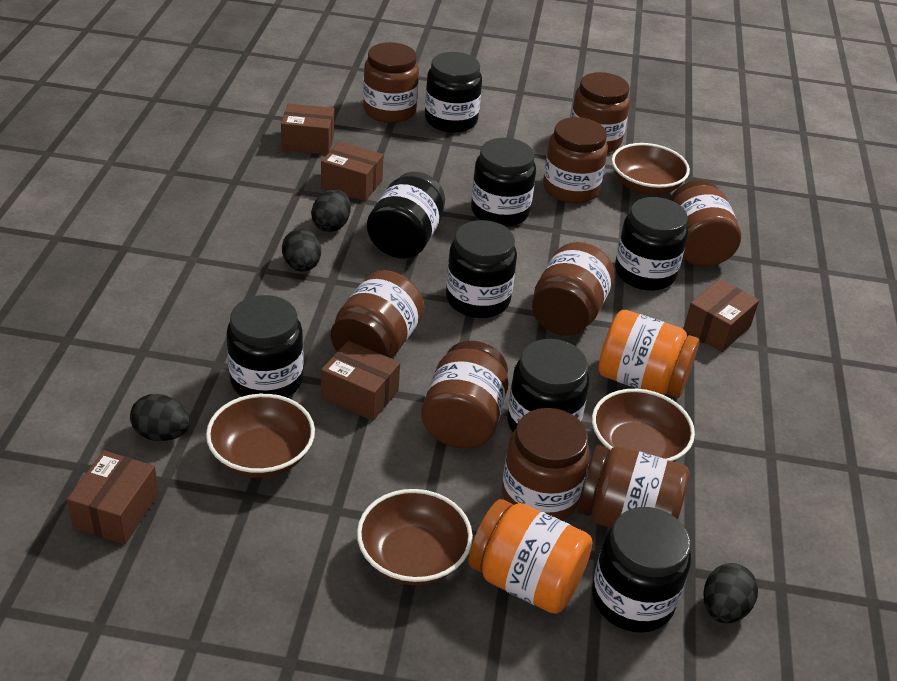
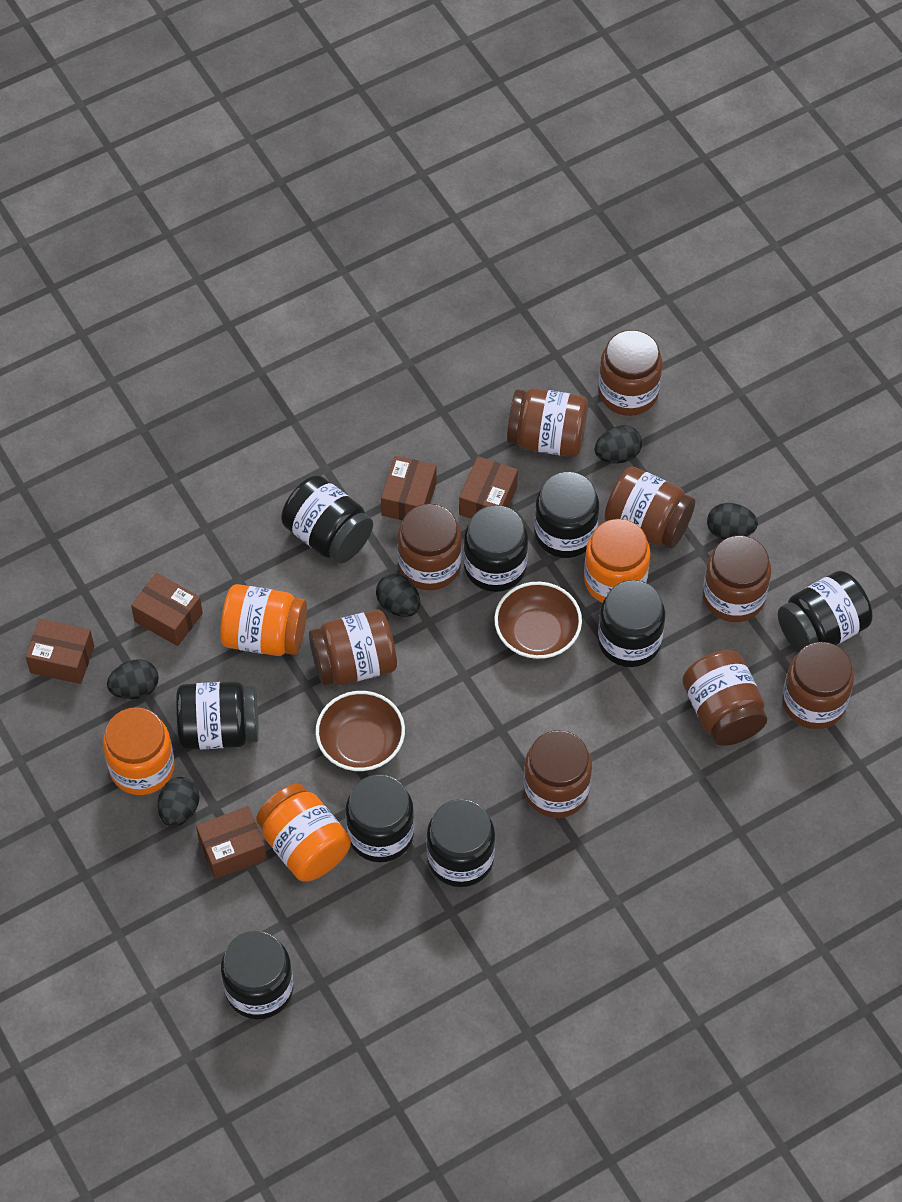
black egg: 4 -> 5
black jar: 8 -> 9
brown bowl: 4 -> 2
orange jar: 2 -> 4

